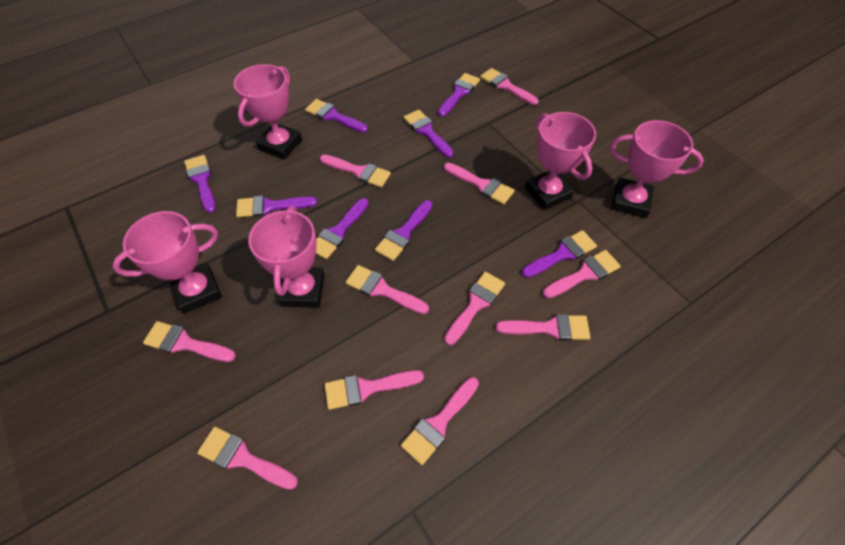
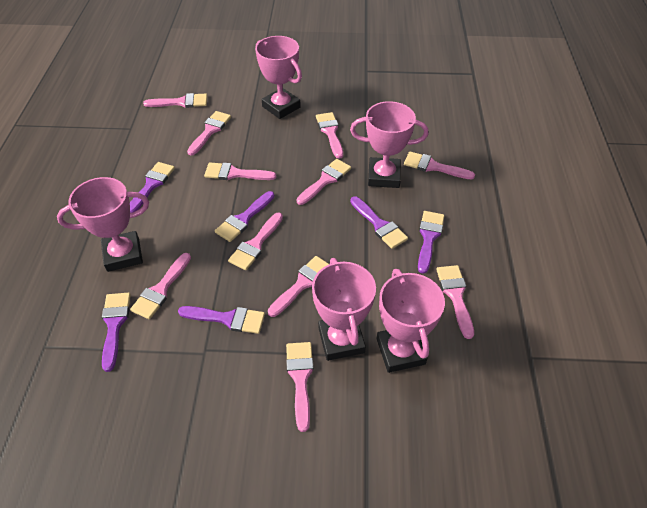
purple brush: 8 -> 6

